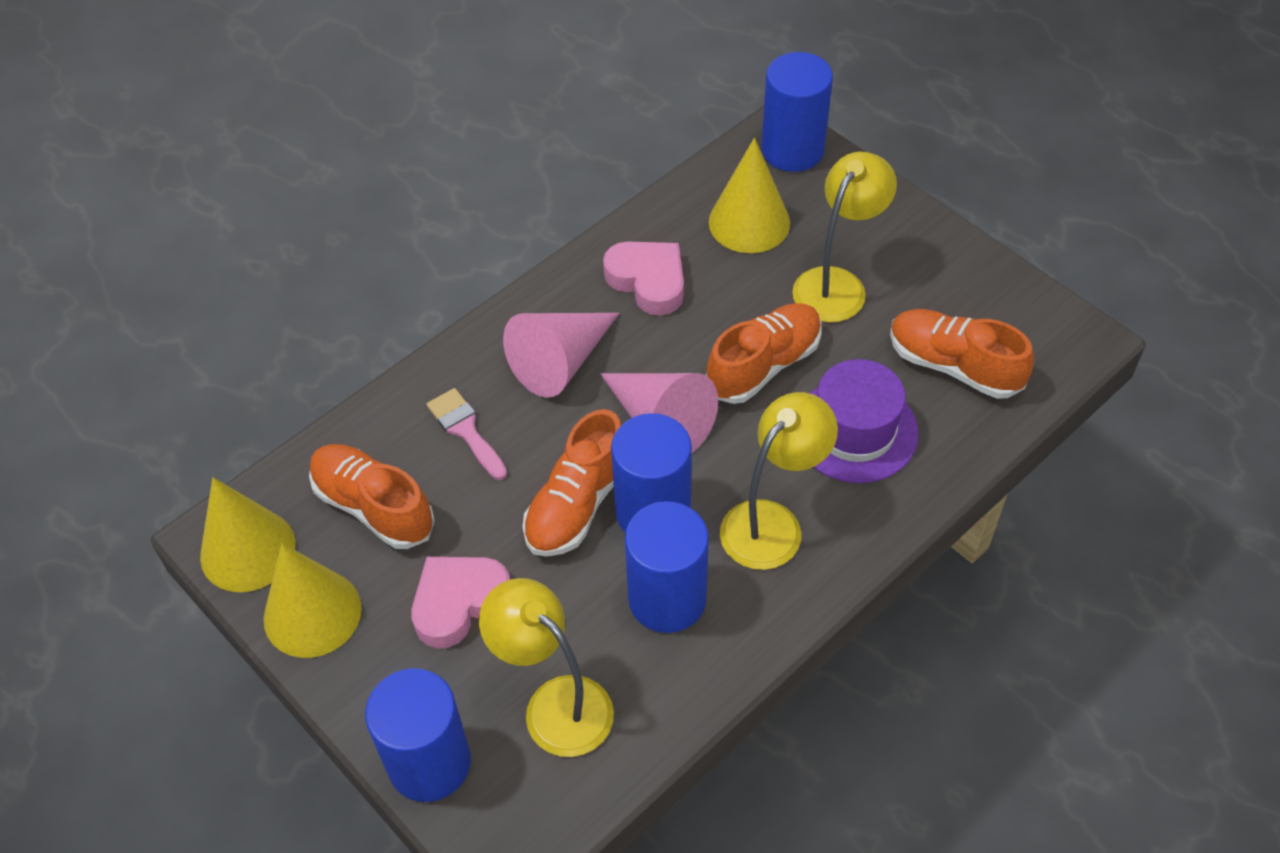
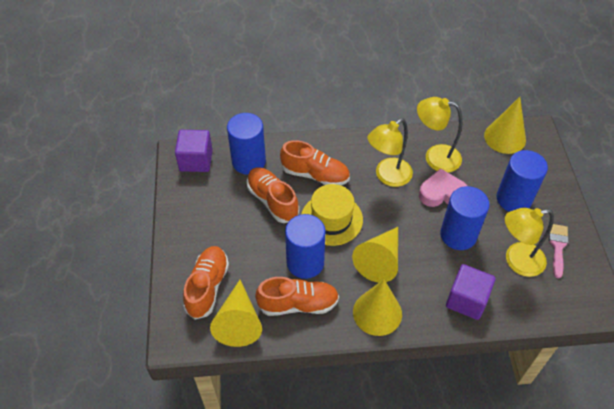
pink cone: 2 -> 0
pink heart: 2 -> 1
purple cube: 0 -> 2
purple hat: 1 -> 0
yellow cone: 3 -> 4
yellow hat: 0 -> 1

